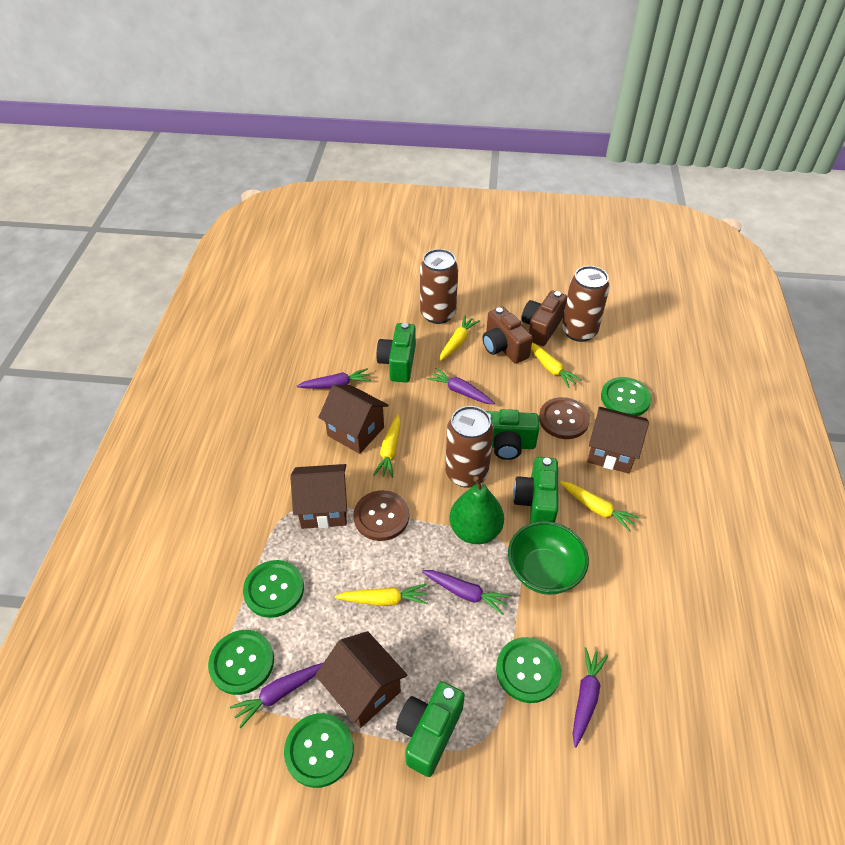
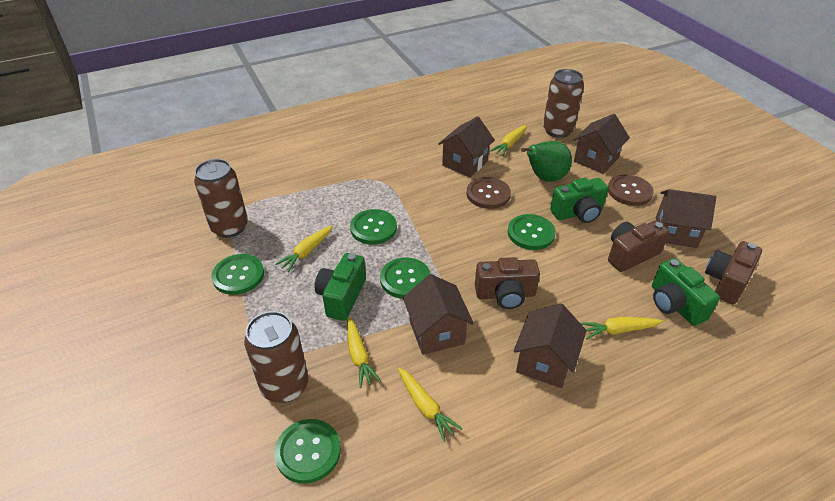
brown camera: 2 -> 3
brown house: 4 -> 5
green bowl: 1 -> 0
green camera: 4 -> 3
purple carrot: 5 -> 0

